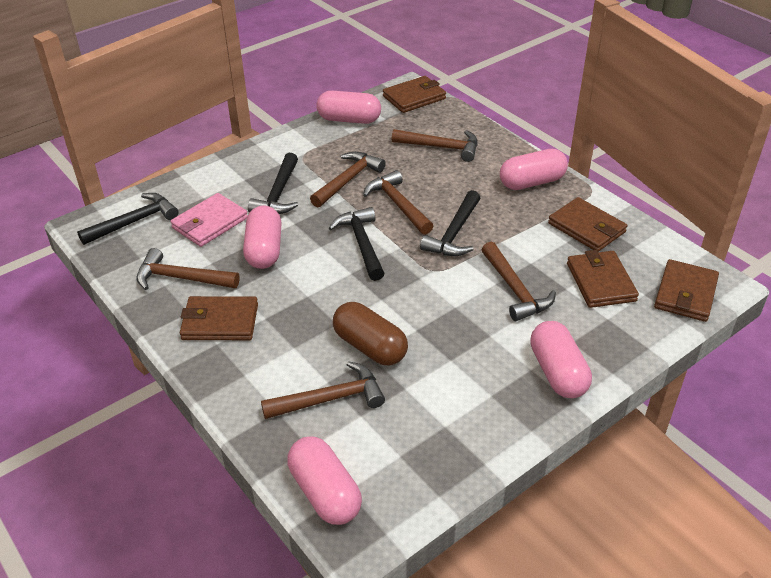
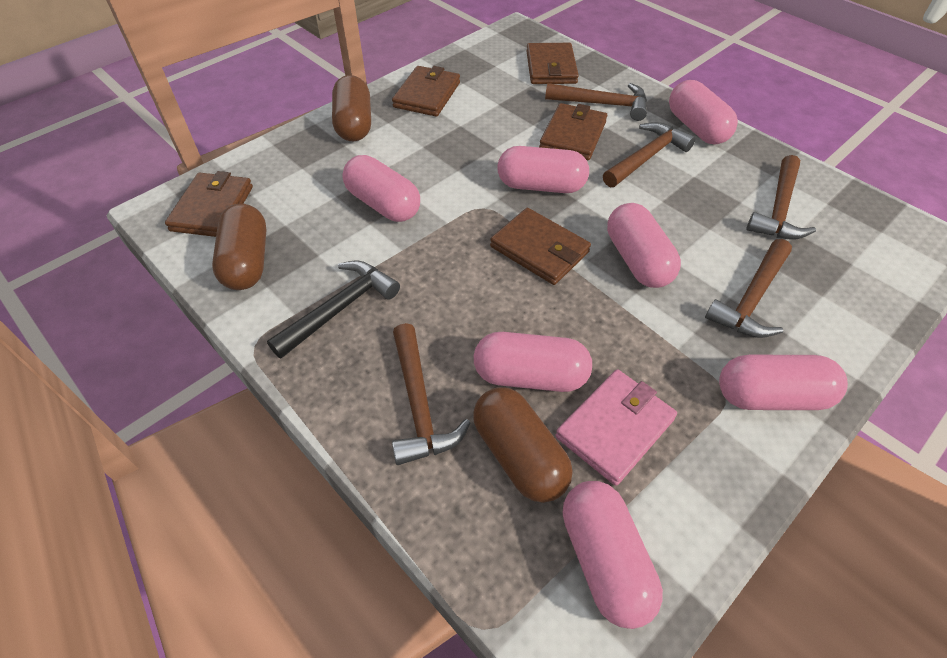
black hammer: 4 -> 1
brown capsule: 1 -> 3
brown hammer: 6 -> 5
pink capsule: 5 -> 7

